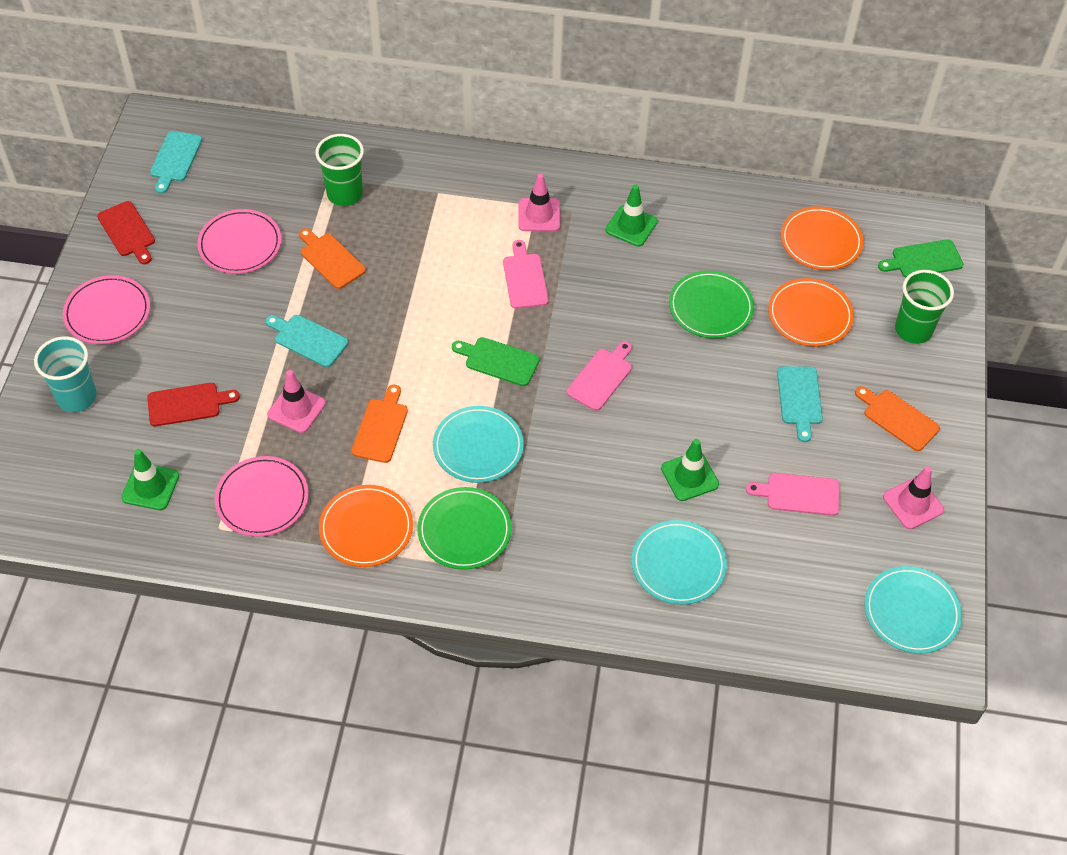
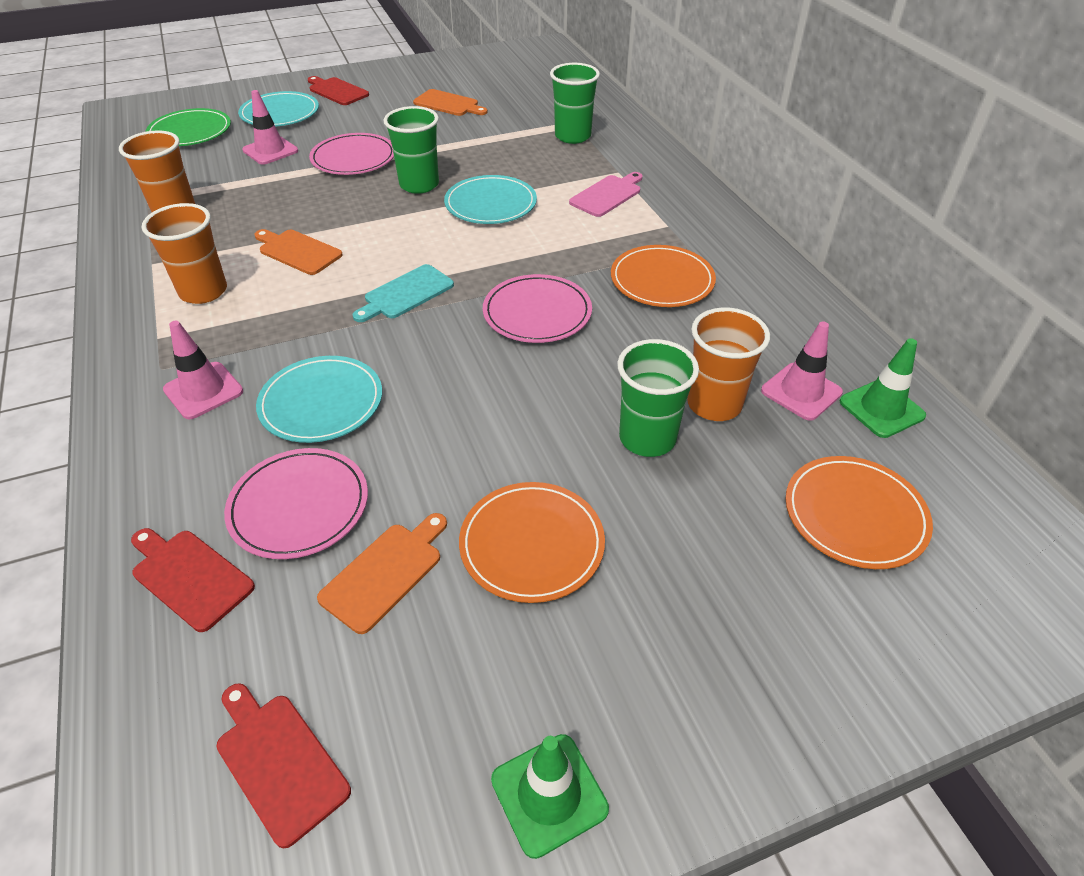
green cup: 2 -> 3
green cutting board: 2 -> 0
green plate: 2 -> 1
green traffic cone: 3 -> 2
orange cup: 0 -> 3
pink cutting board: 3 -> 1
red cutting board: 2 -> 3
turquoise cup: 1 -> 0
turquoise cutting board: 3 -> 1

